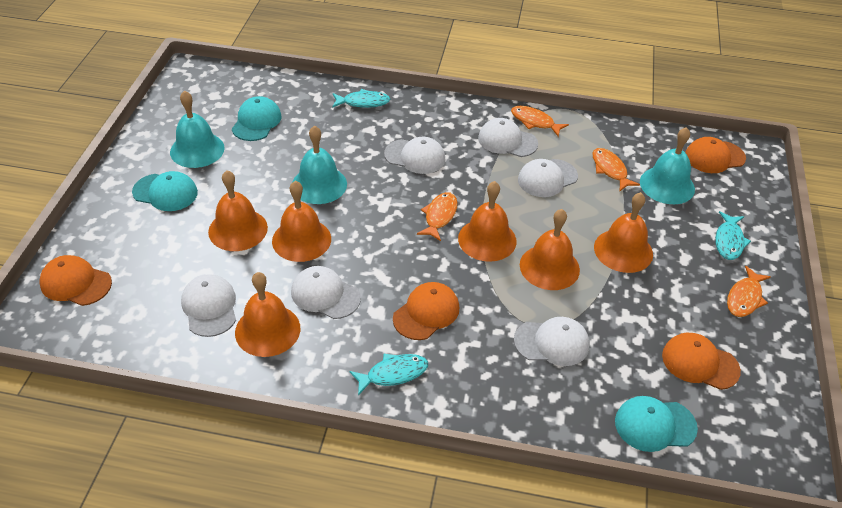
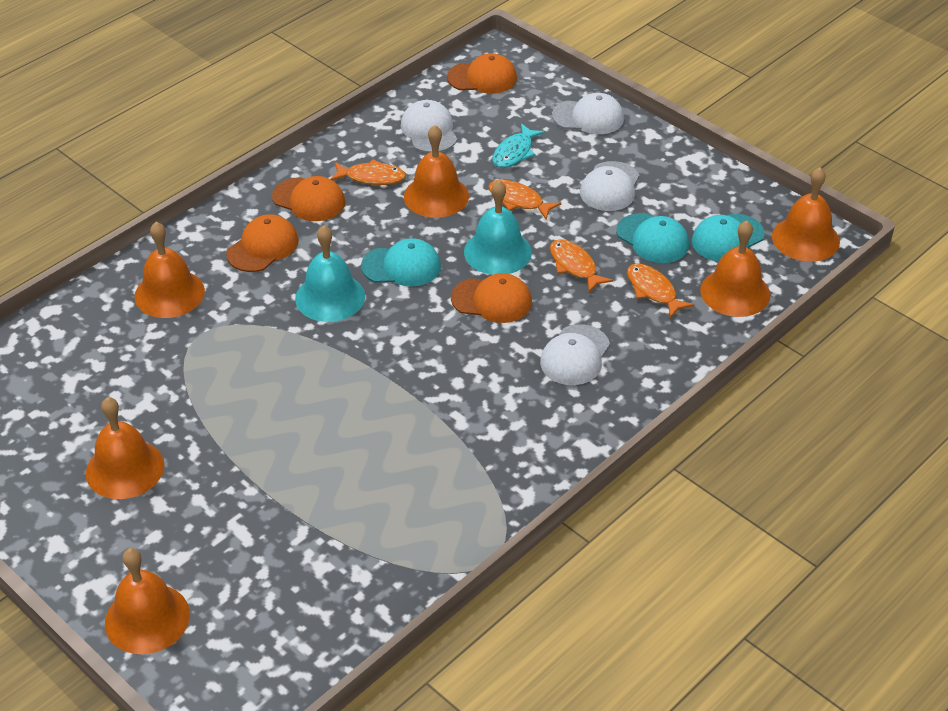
turquoise bell: 3 -> 2
turquoise fish: 3 -> 1
white cap: 6 -> 4

